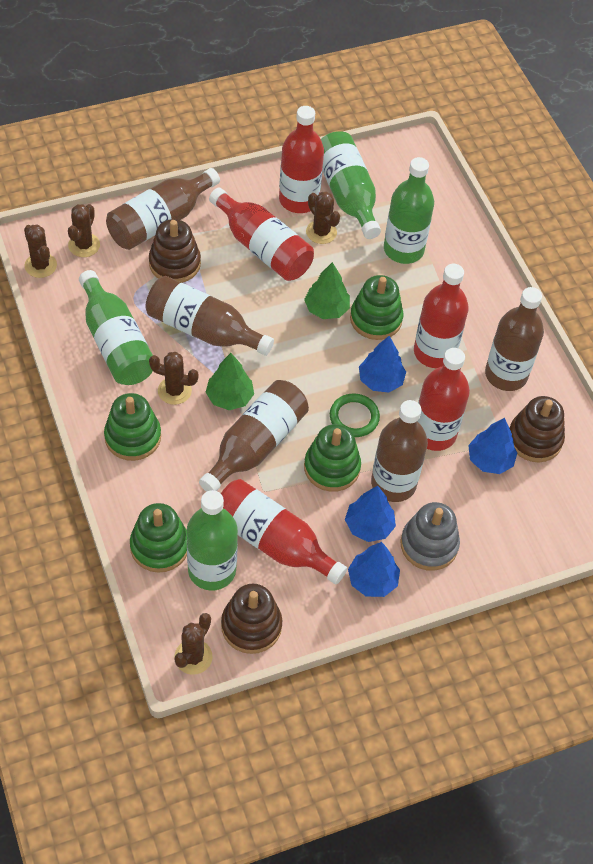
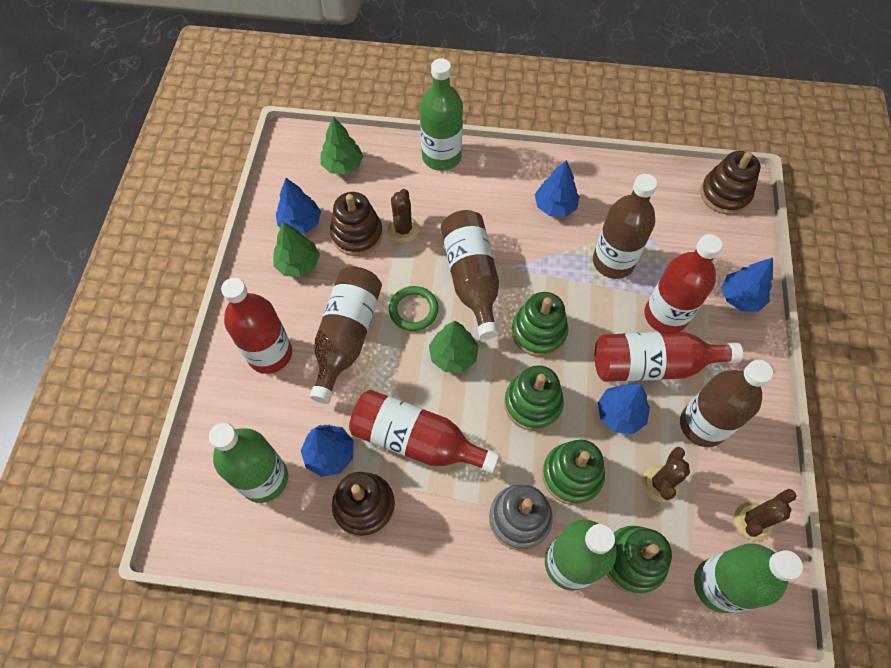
blue tree: 4 -> 5
brown bottle: 5 -> 4
brown cactus: 5 -> 3
green tree: 2 -> 3
red bottle: 5 -> 4

